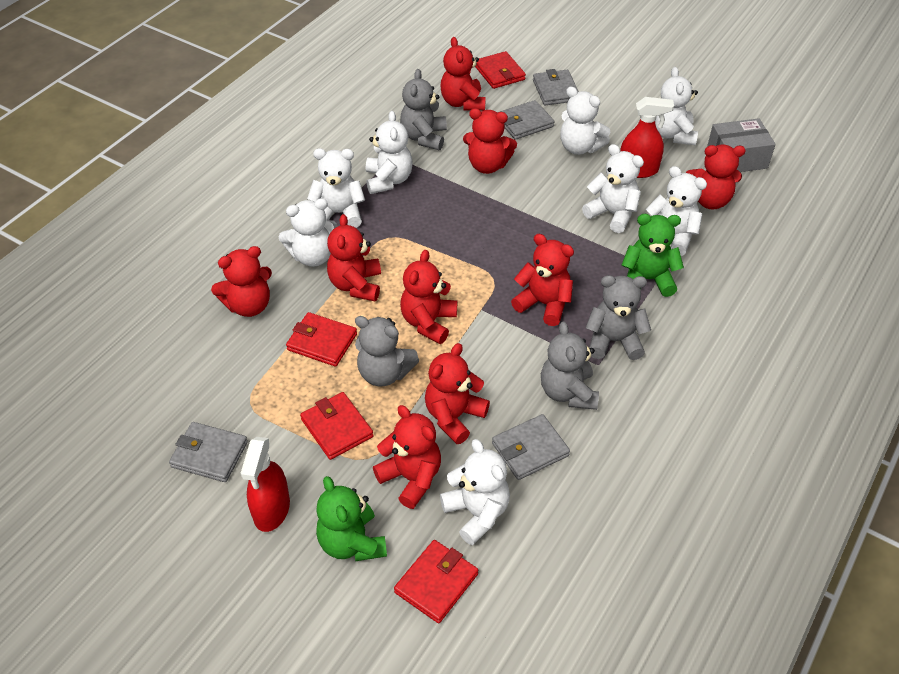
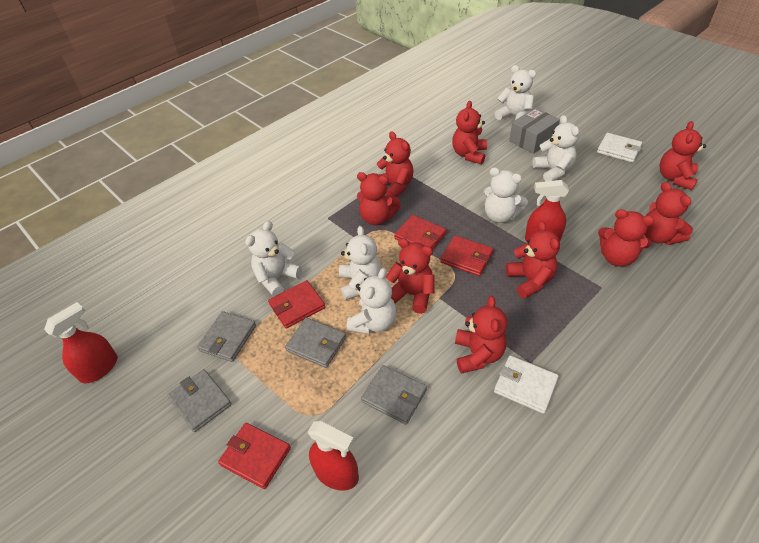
green teddy bear: 2 -> 0
grey teddy bear: 4 -> 0
red spray bottle: 2 -> 3
white teddy bear: 8 -> 6
white wallet: 0 -> 2

